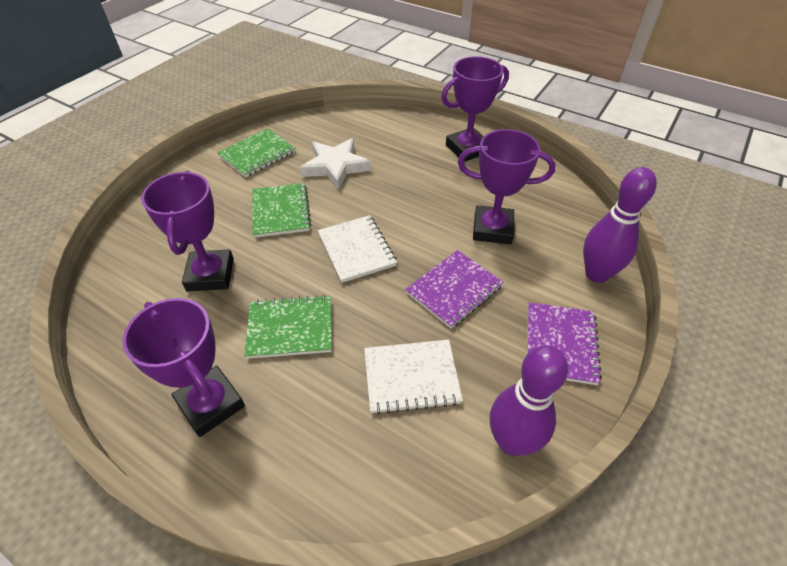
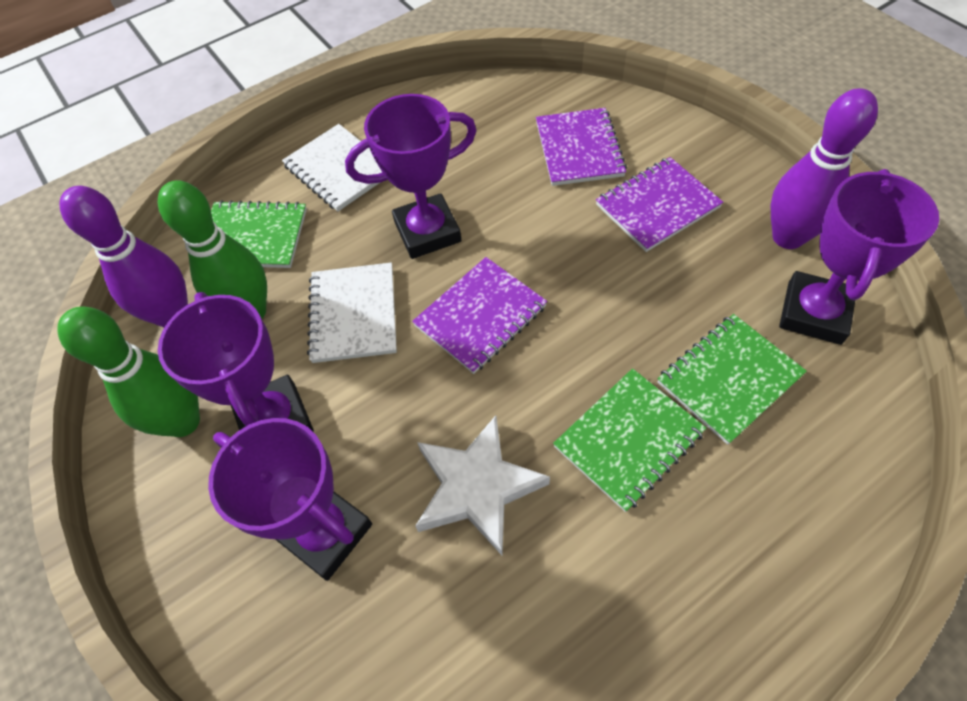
green bowling pin: 0 -> 2
purple notebook: 2 -> 3

